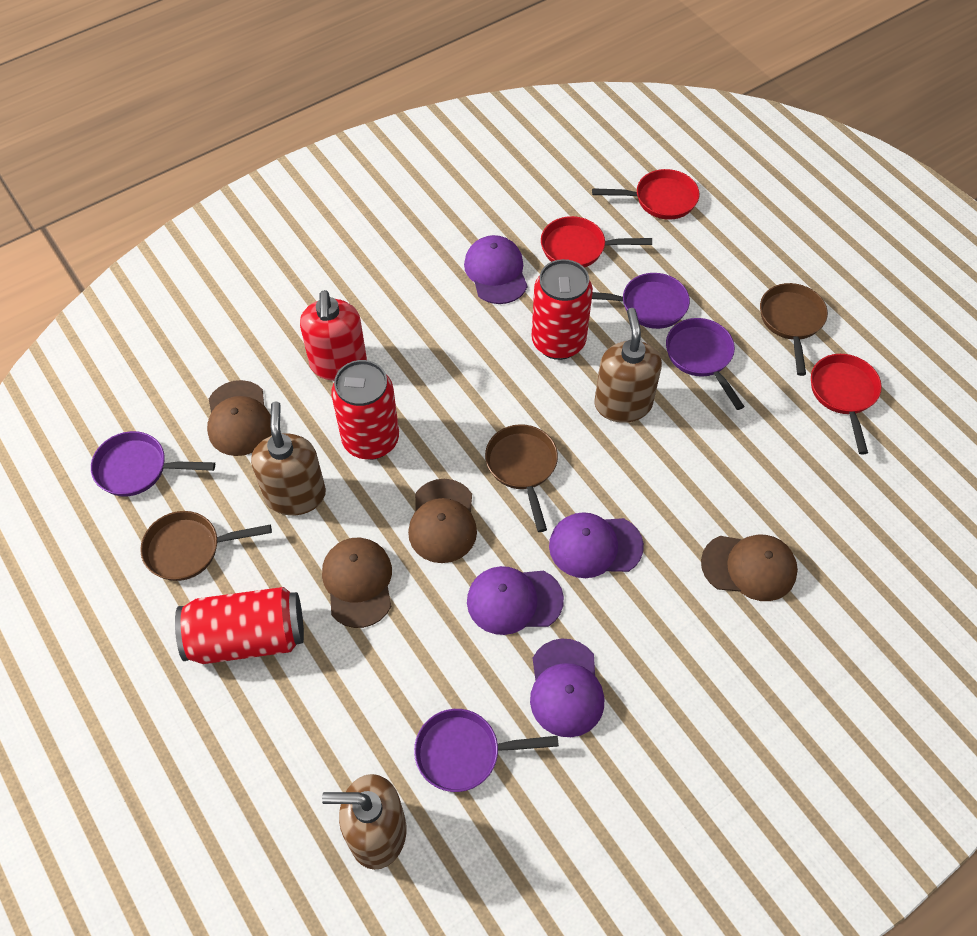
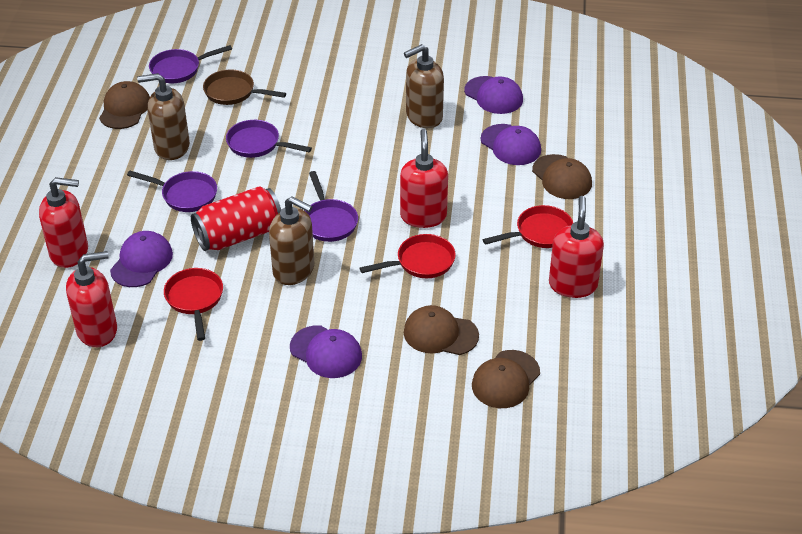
brown pan: 3 -> 1
red can: 3 -> 1
red soap dispenser: 1 -> 4

